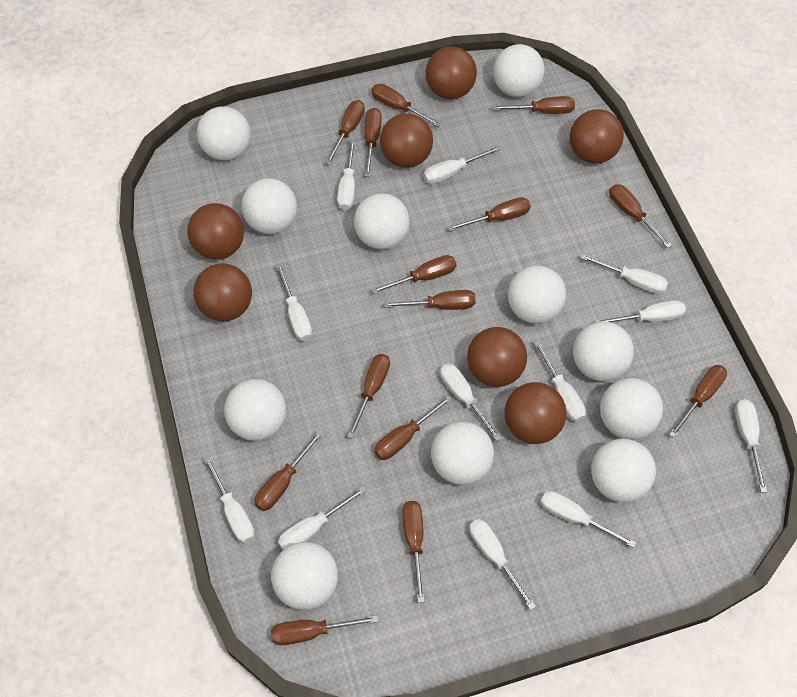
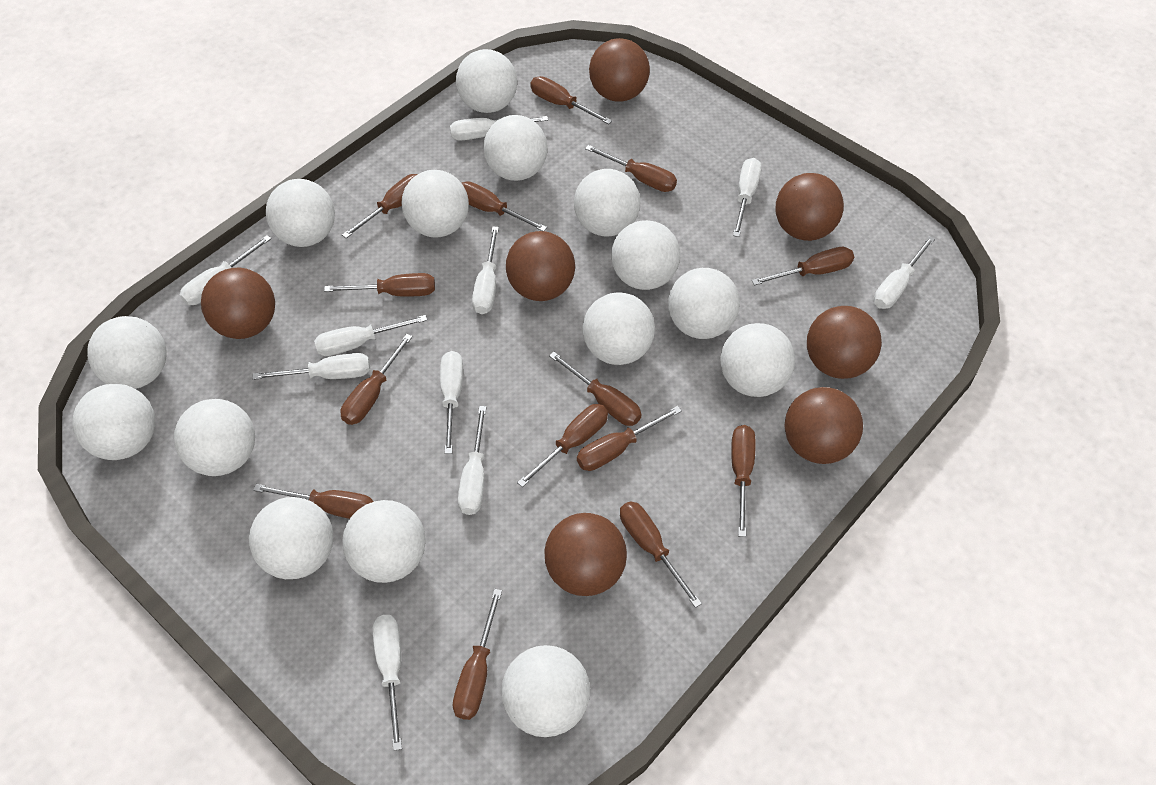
white ball: 11 -> 15
white screwdriver: 12 -> 10

